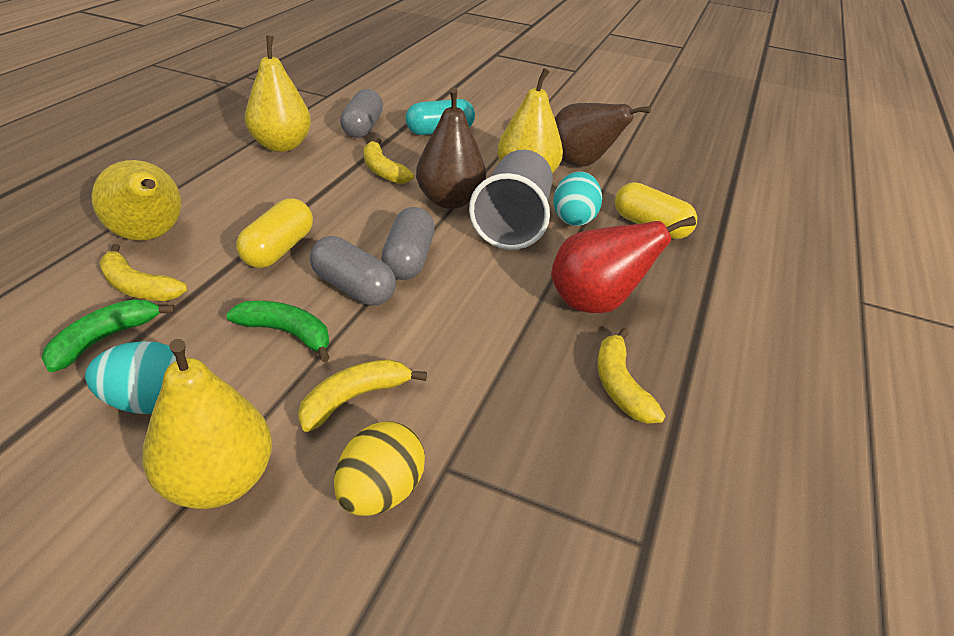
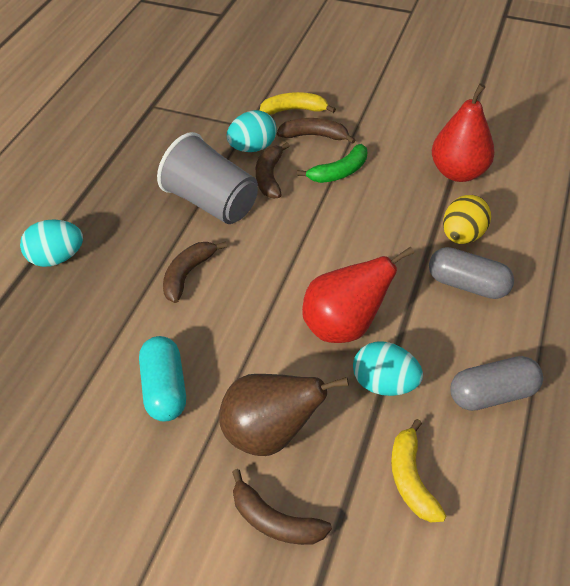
brown banana: 0 -> 4
brown pear: 2 -> 1
green banana: 2 -> 1
grey capsule: 3 -> 2
red pear: 1 -> 2
turquoise egg: 2 -> 3
yellow banana: 4 -> 2
yellow capsule: 2 -> 0
yellow pear: 4 -> 0

